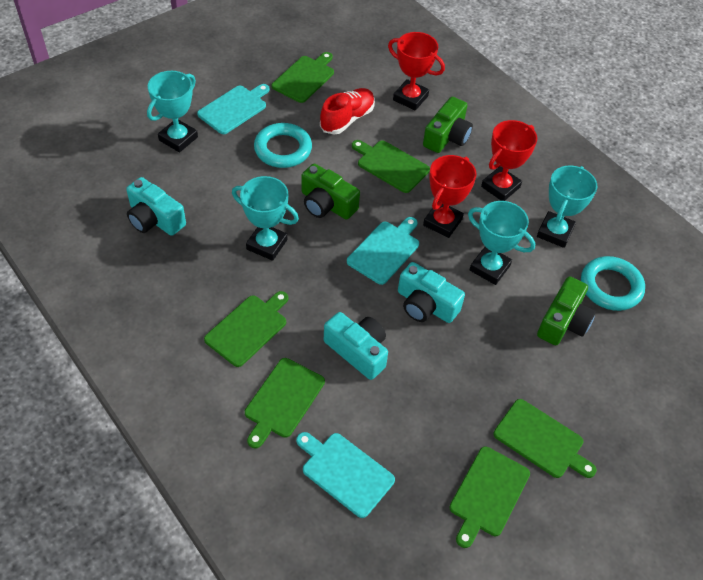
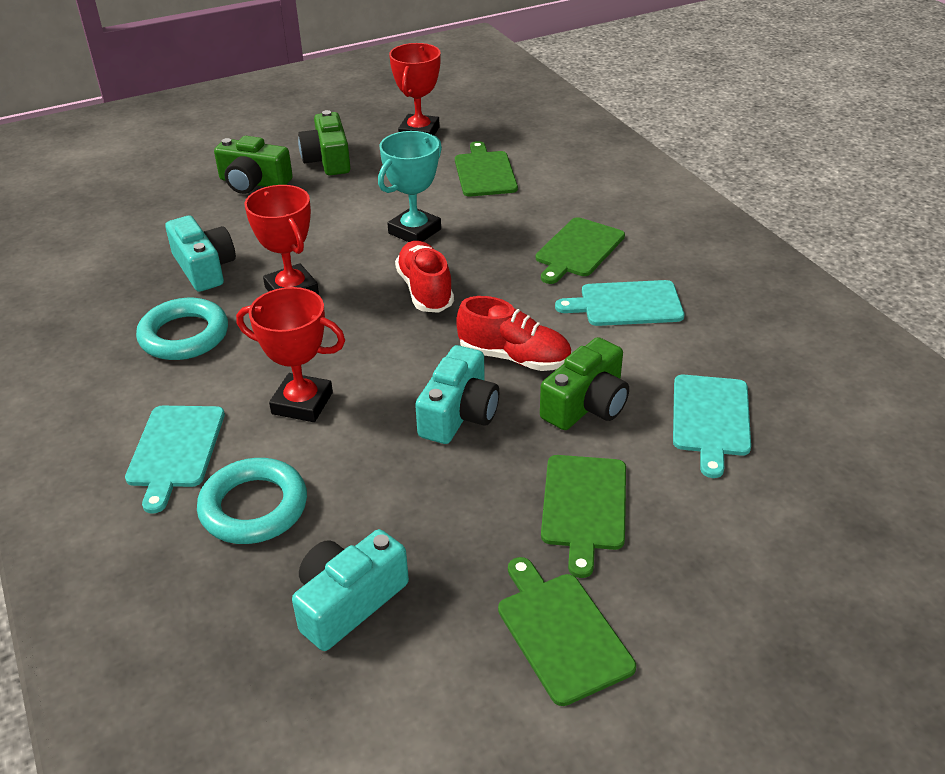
green cutting board: 6 -> 4
red shoe: 1 -> 2
turquoise trophy: 4 -> 1

